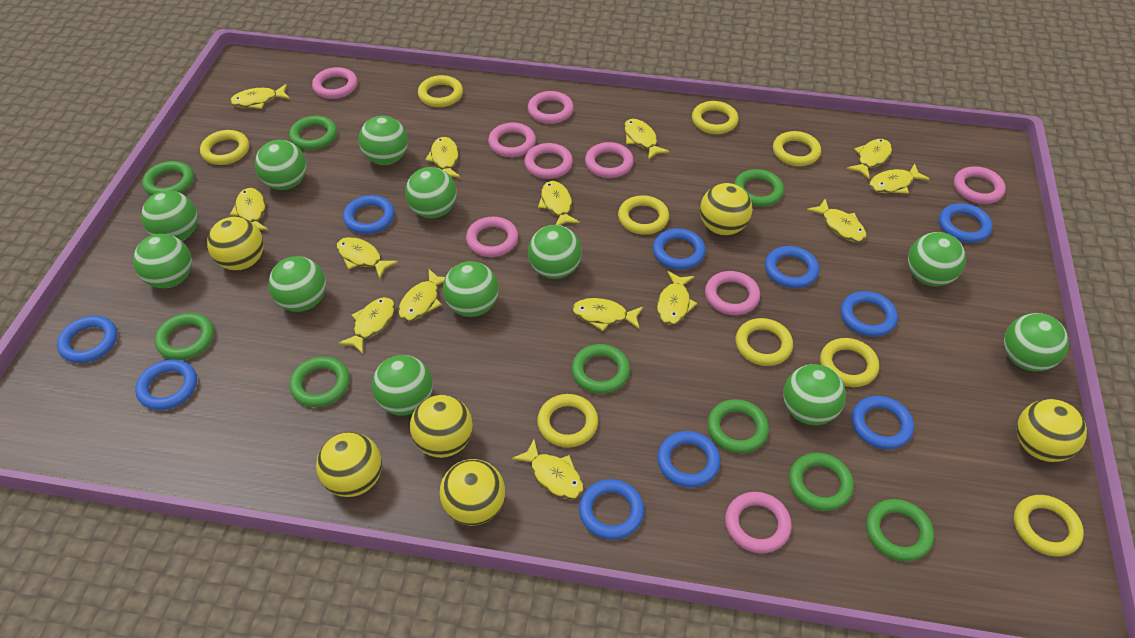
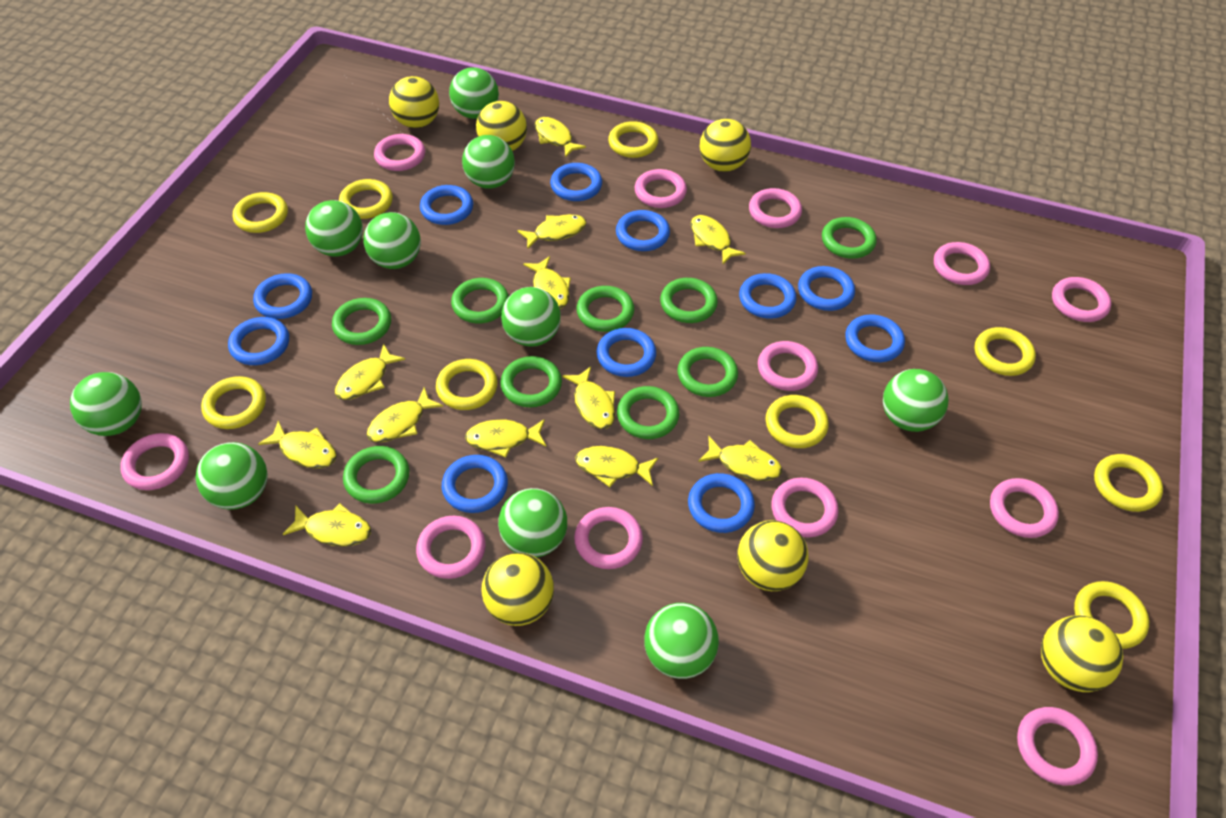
blue ring: 10 -> 11
green ball: 12 -> 10
pink ring: 9 -> 12
yellow fish: 14 -> 12

